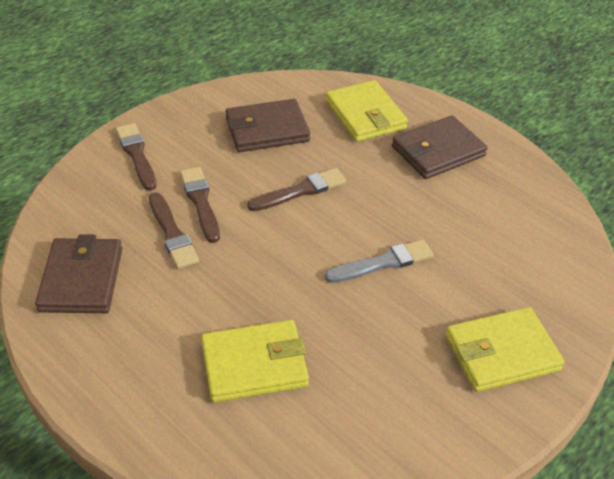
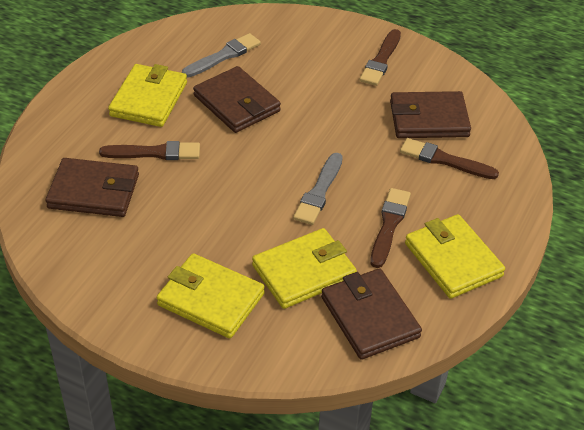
brown wallet: 3 -> 4
grey brush: 1 -> 2
yellow wallet: 3 -> 4

